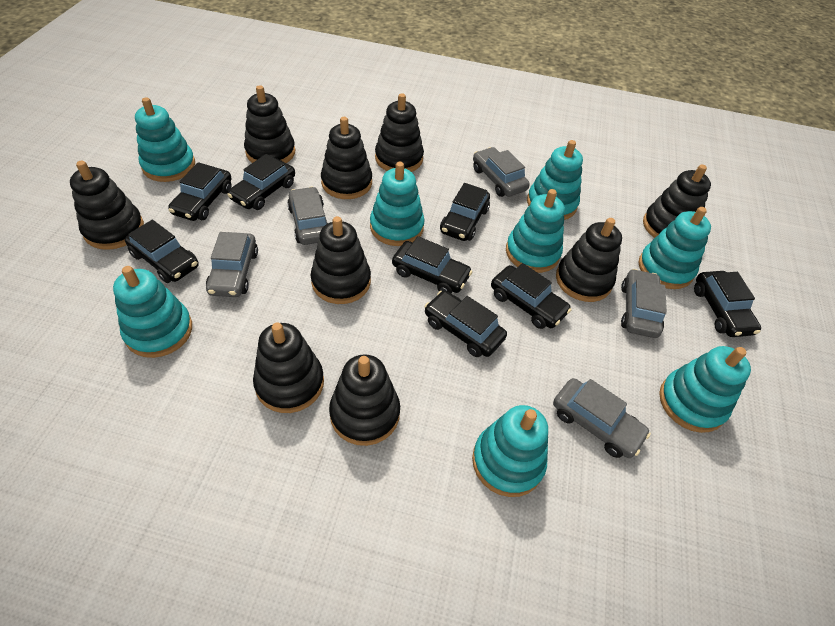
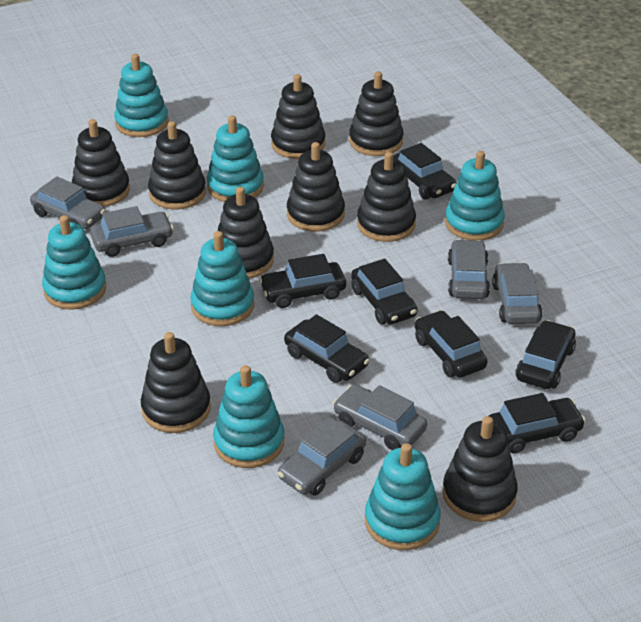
black car: 8 -> 7
grey car: 5 -> 6
turquoise stacking toy: 8 -> 7

